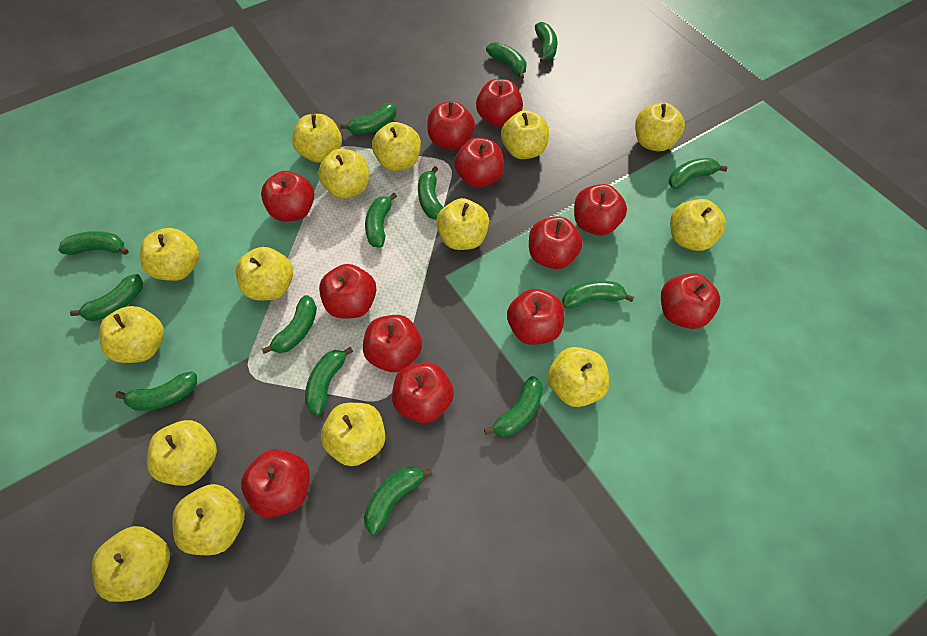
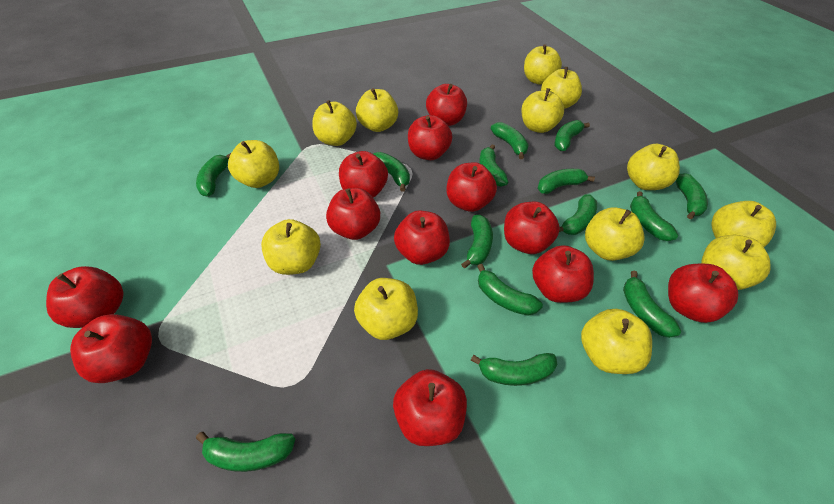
yellow apple: 15 -> 13

